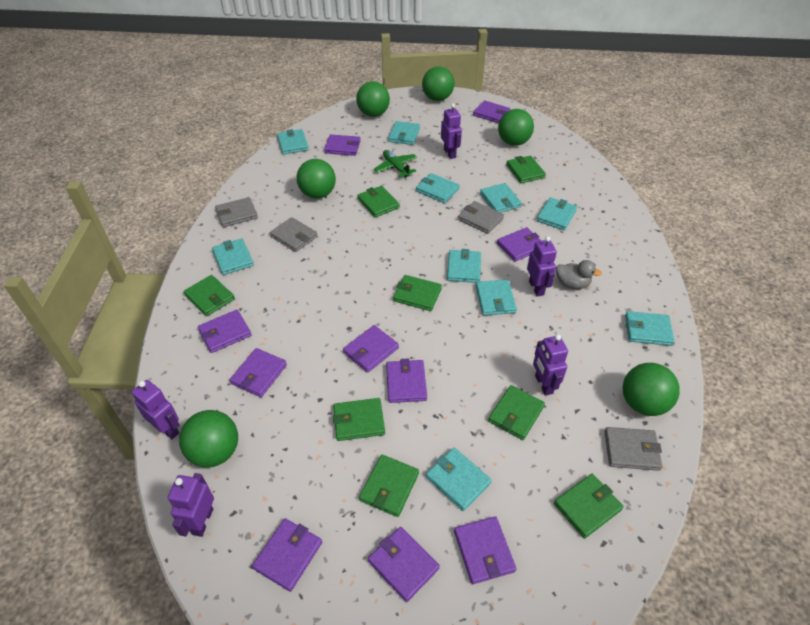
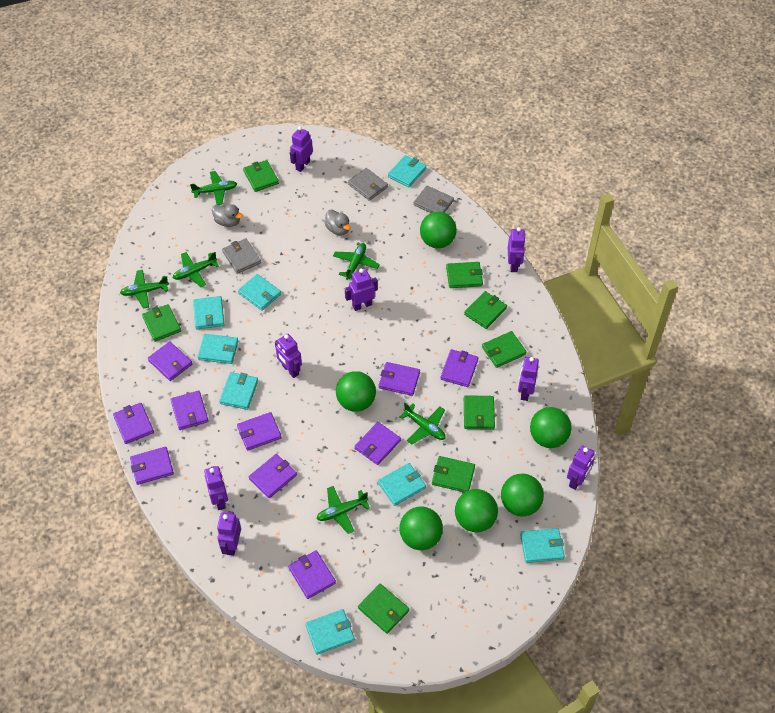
green plane: 1 -> 6
grey duck: 1 -> 2
grey wallet: 4 -> 3
purple robot: 5 -> 8
turquoise wallet: 10 -> 8

